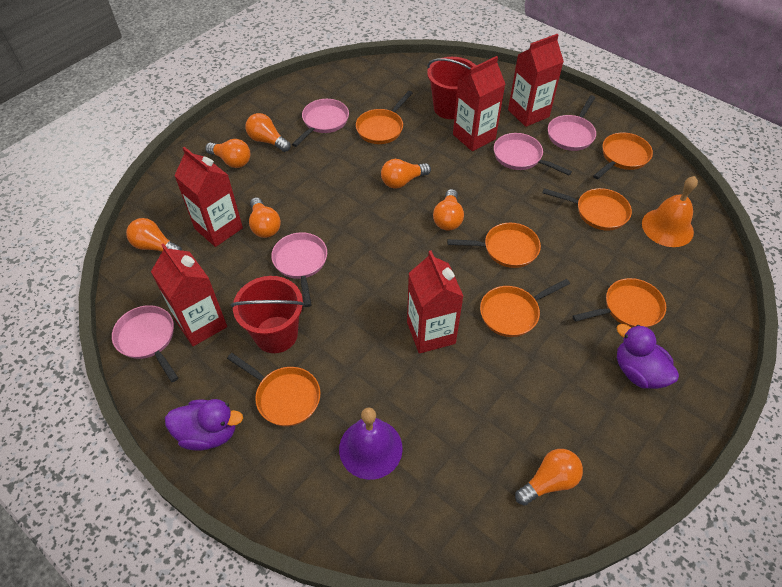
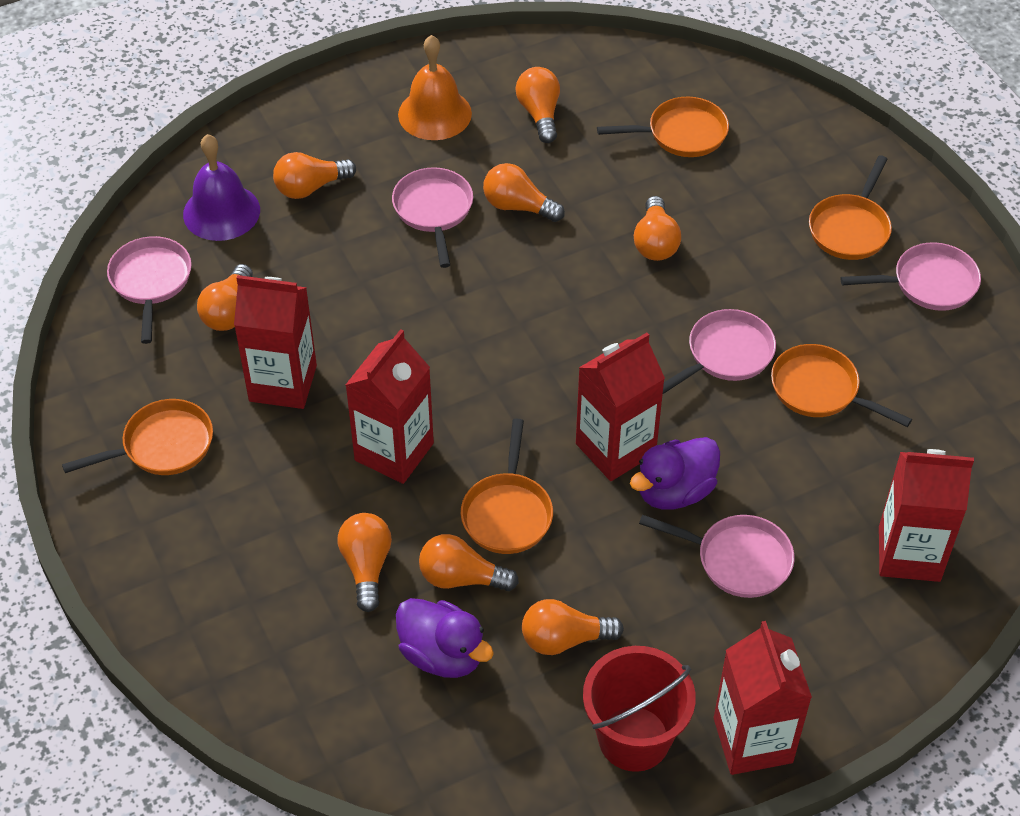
orange light bulb: 7 -> 8
orange pan: 7 -> 5
red bucket: 2 -> 1

